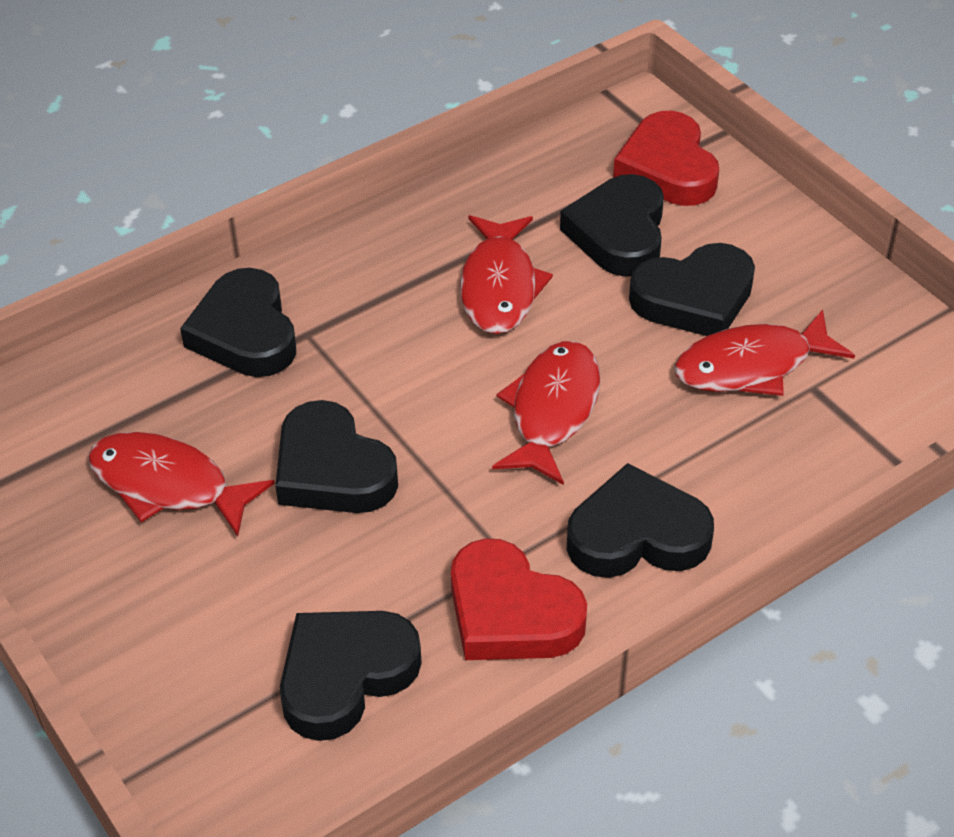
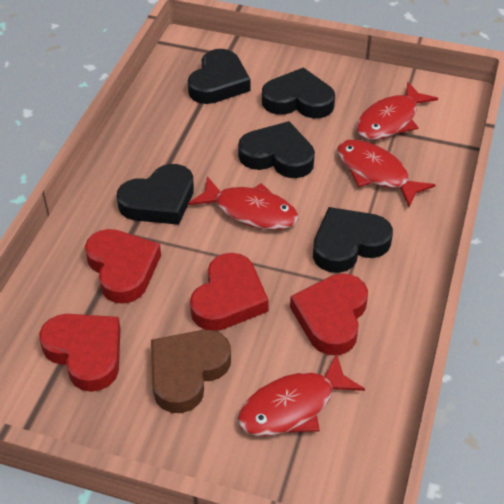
black heart: 6 -> 5
brown heart: 0 -> 1
red heart: 2 -> 4

